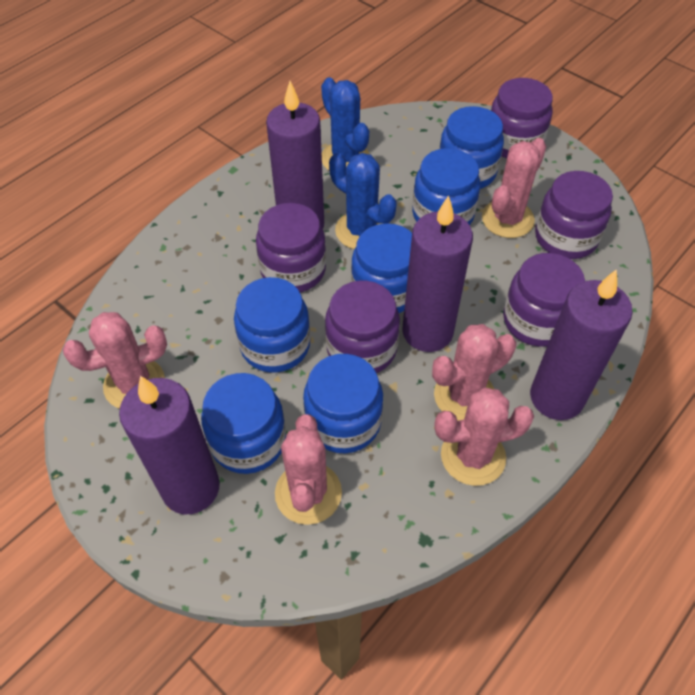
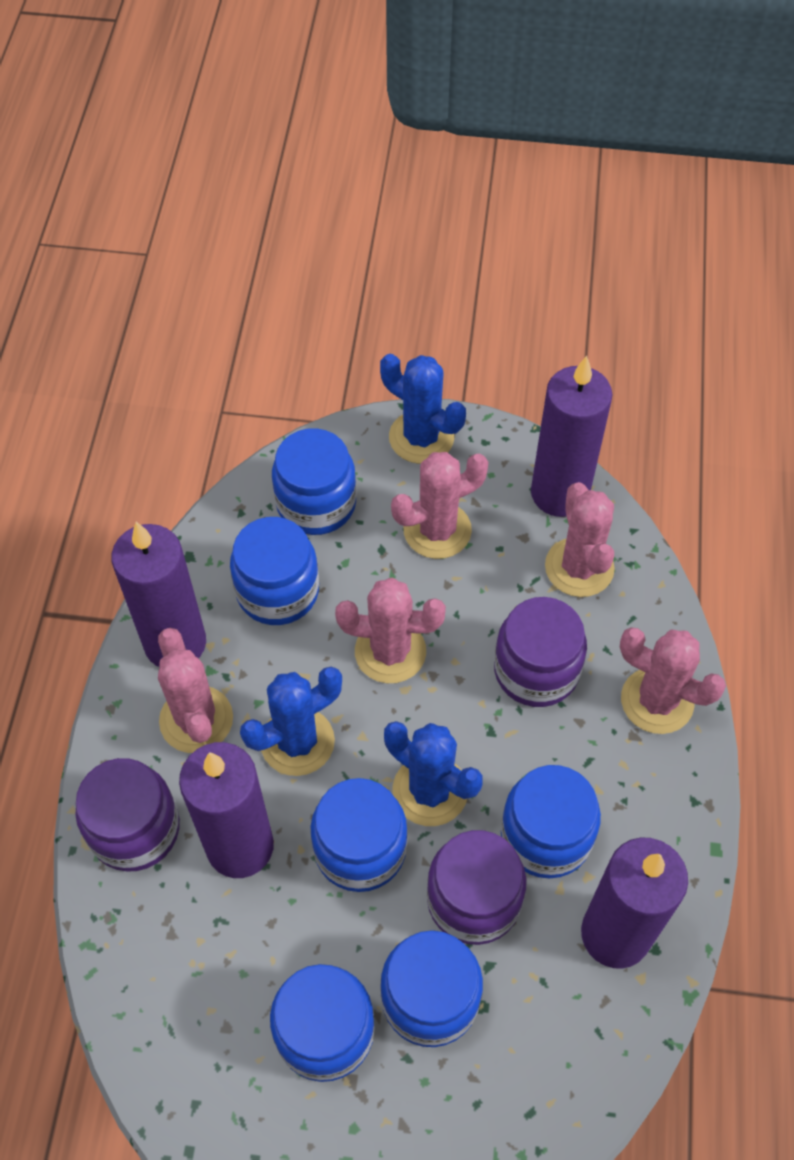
blue cactus: 2 -> 3
purple jar: 5 -> 3

